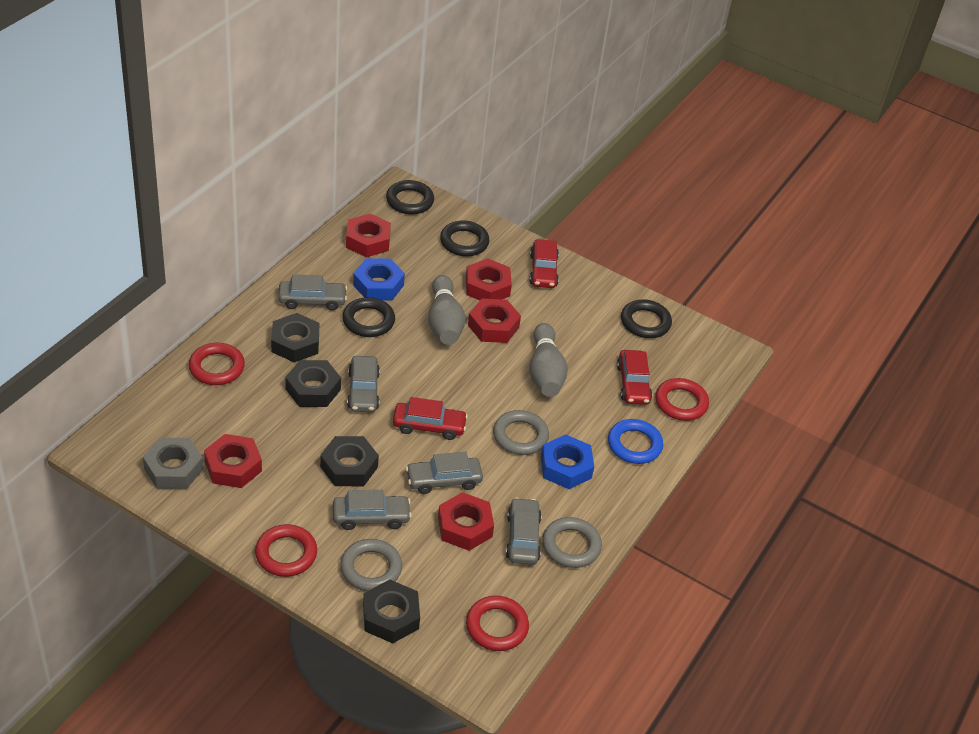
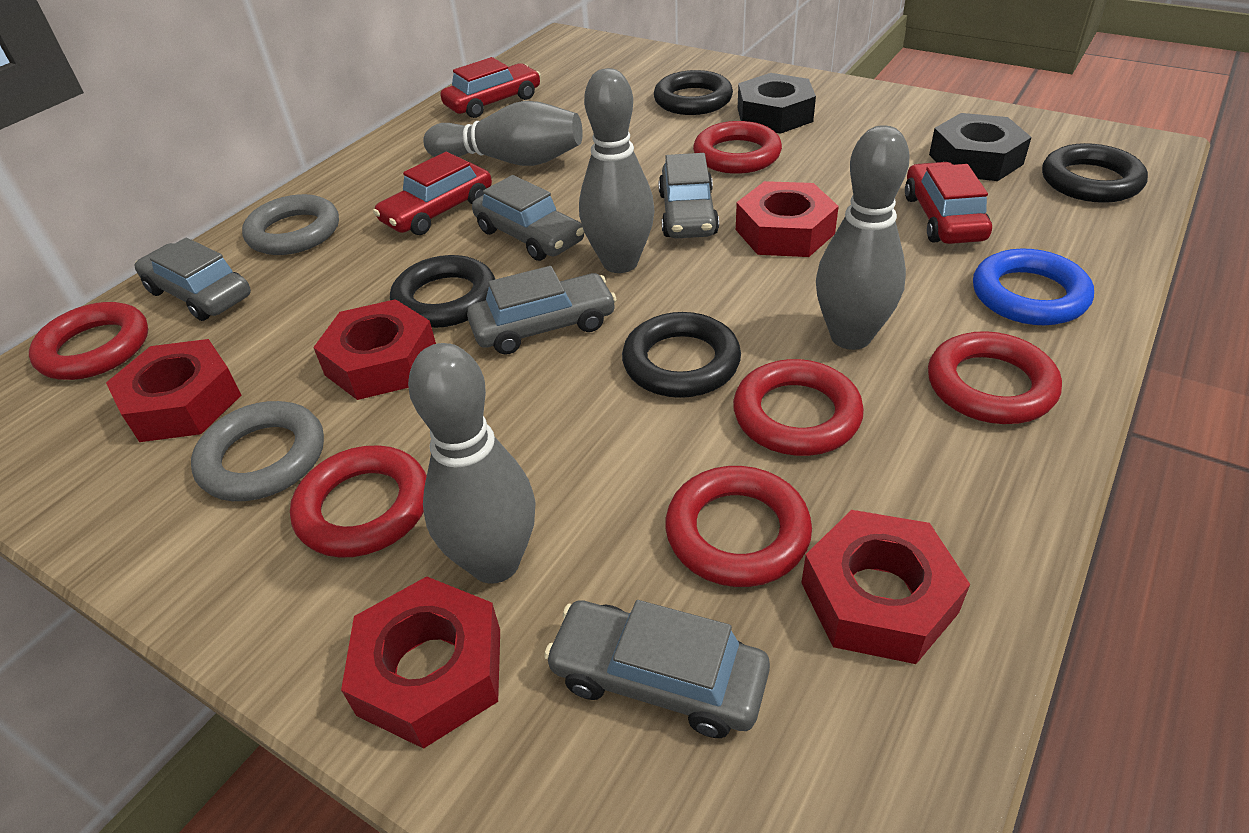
black nut: 4 -> 2
blue nut: 2 -> 0
grey bowling pin: 2 -> 4
grey nut: 1 -> 0
grey ring: 3 -> 2
red ring: 4 -> 6

